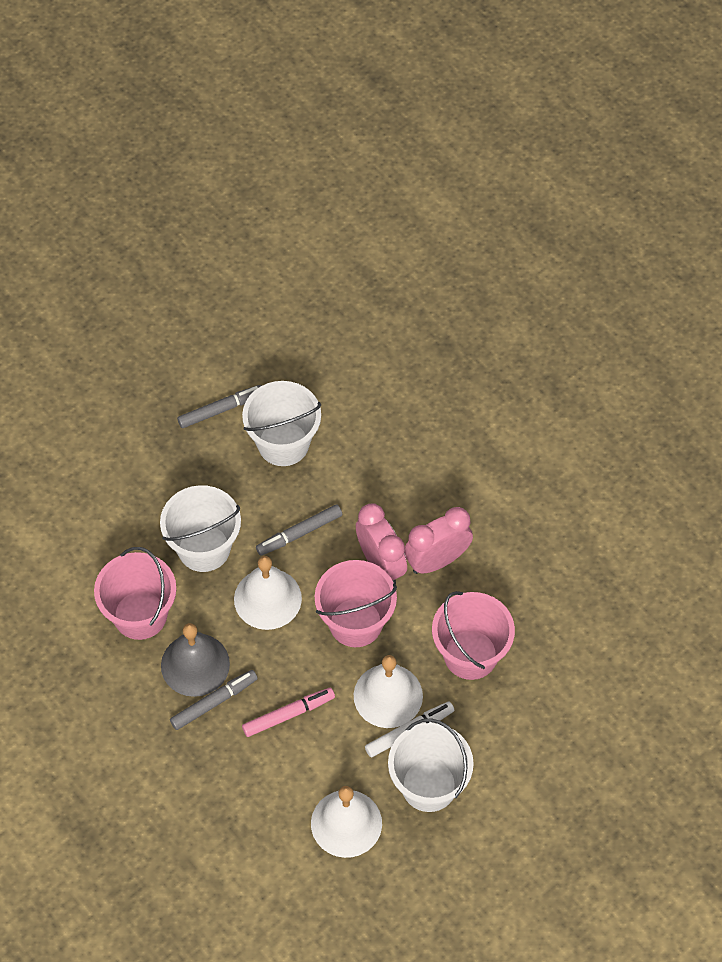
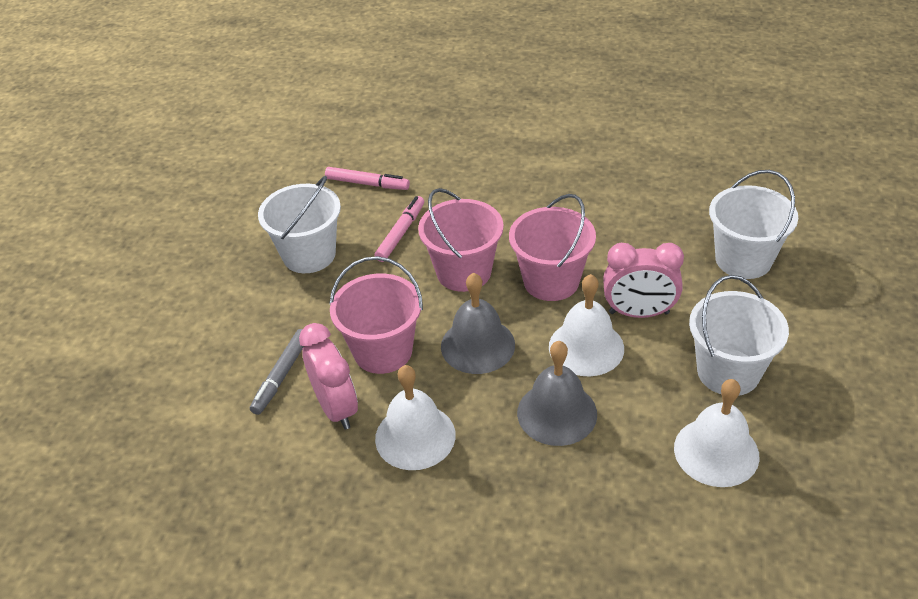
grey bell: 1 -> 2
grey marker: 3 -> 1
pink marker: 1 -> 2
white marker: 1 -> 0

